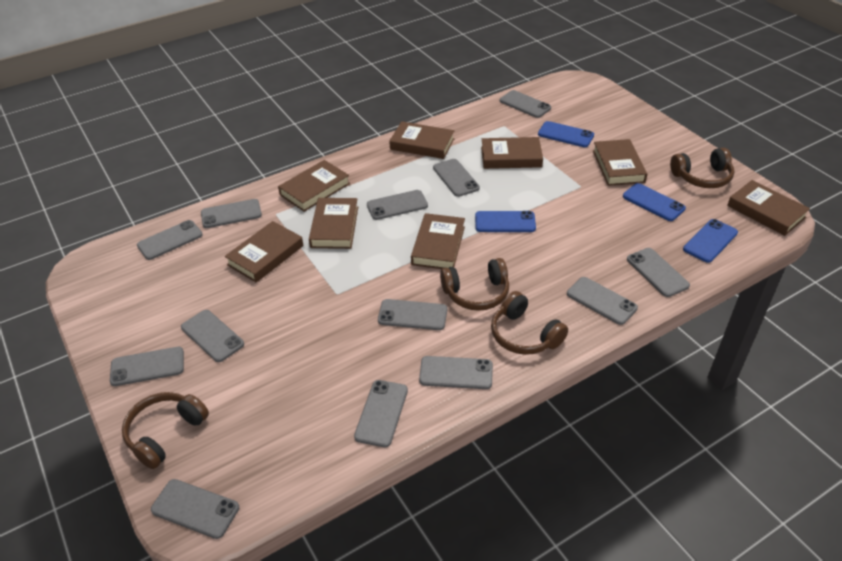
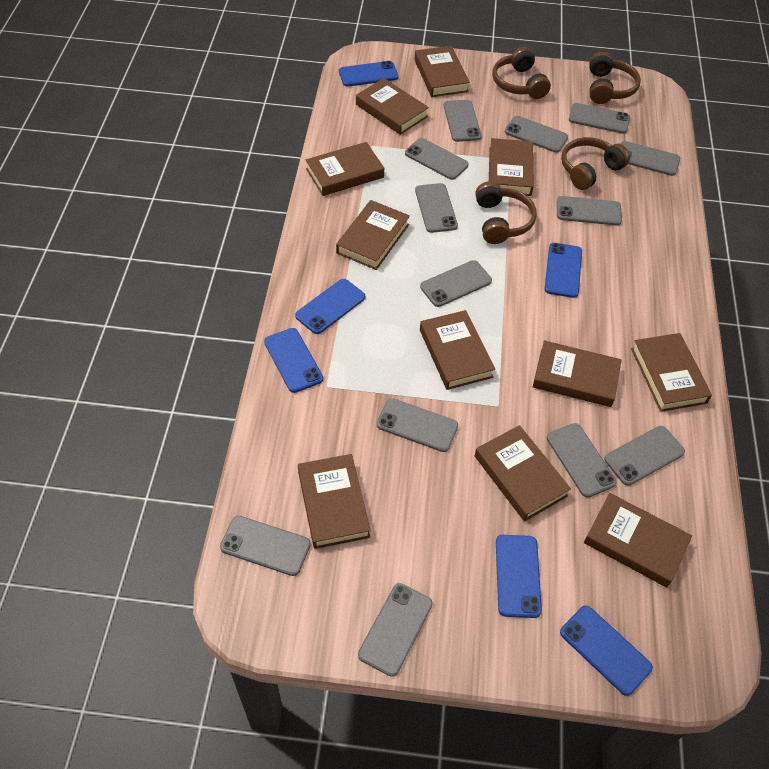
blue phone: 4 -> 6
brown book: 8 -> 11

